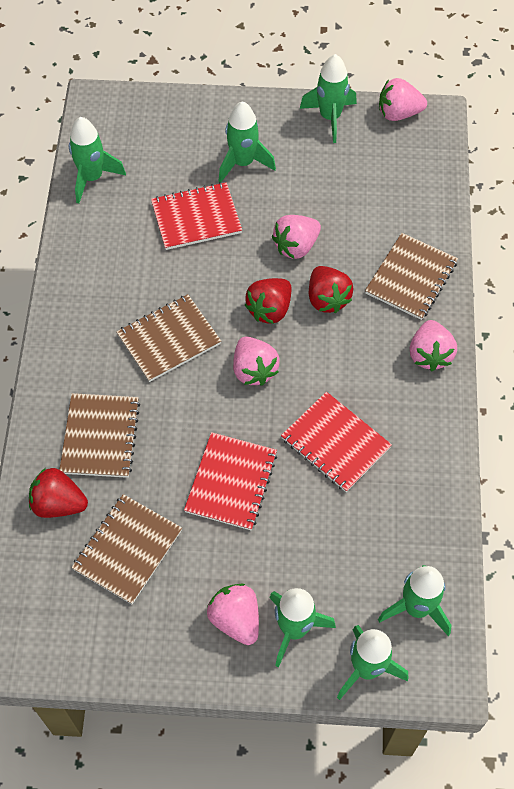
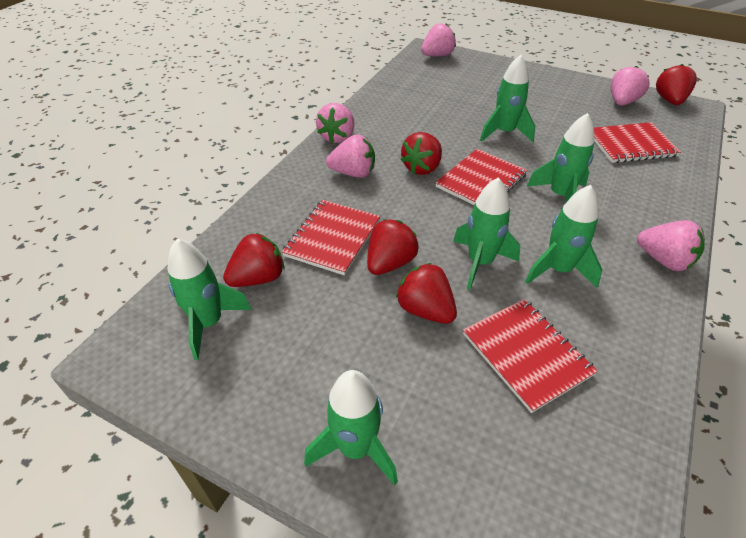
brown notebook: 4 -> 0
red notebook: 3 -> 4
red strawberry: 3 -> 5

